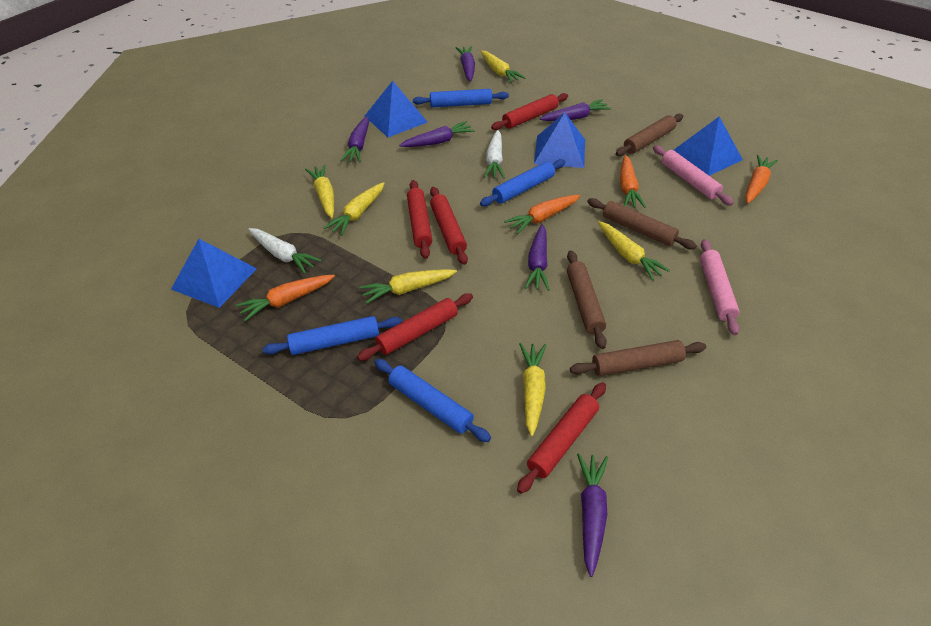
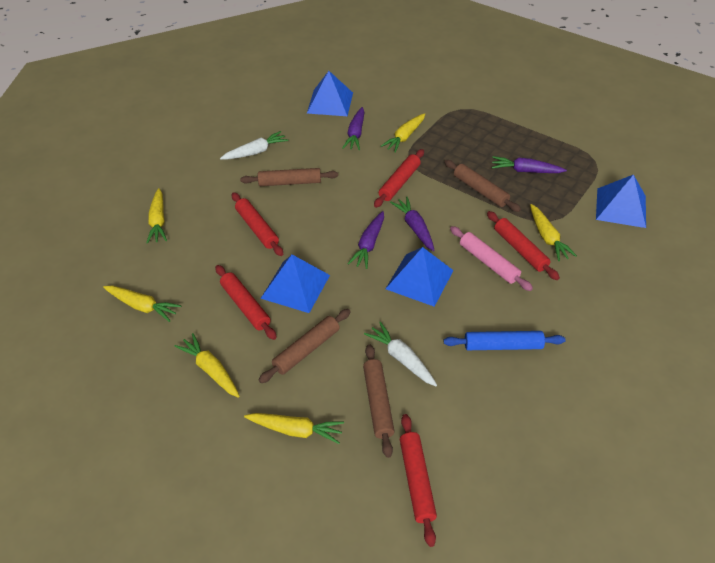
blue rolling pin: 4 -> 1
orange carrot: 4 -> 0
pink rolling pin: 2 -> 1
purple carrot: 6 -> 4

